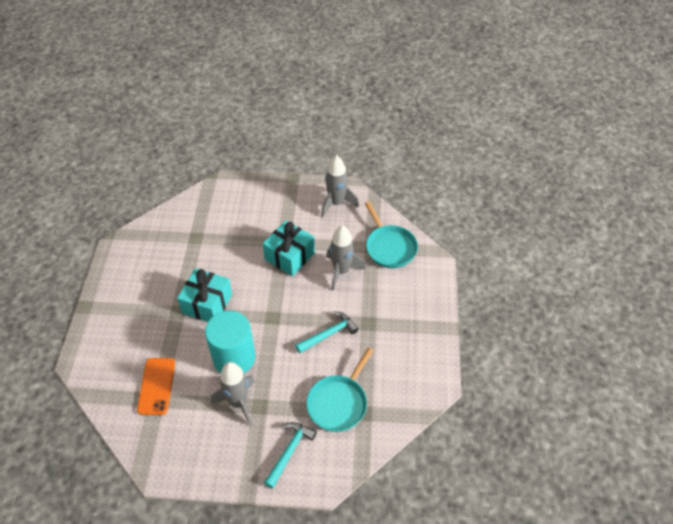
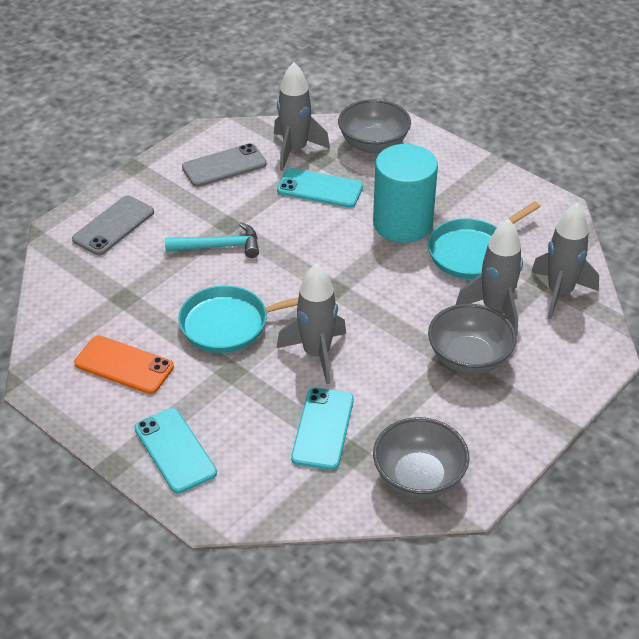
grey bowl: 0 -> 3
grey phone: 0 -> 2
grey rocket: 3 -> 4
turquoise gift: 2 -> 0
turquoise hammer: 2 -> 1
turquoise phone: 0 -> 3

